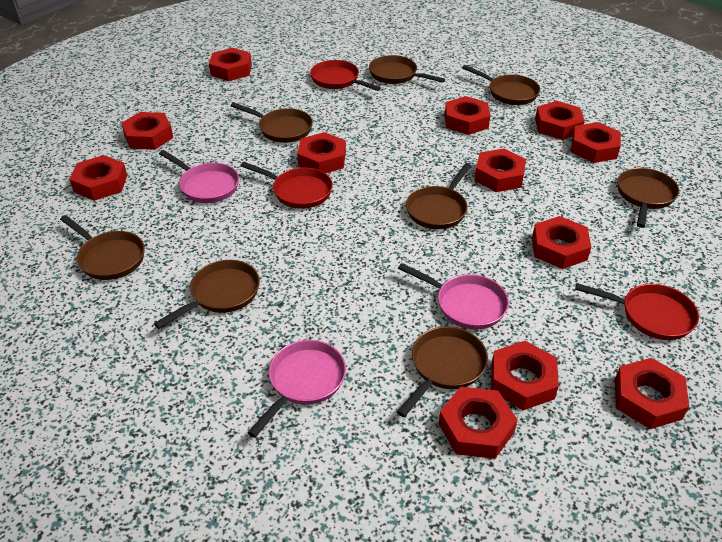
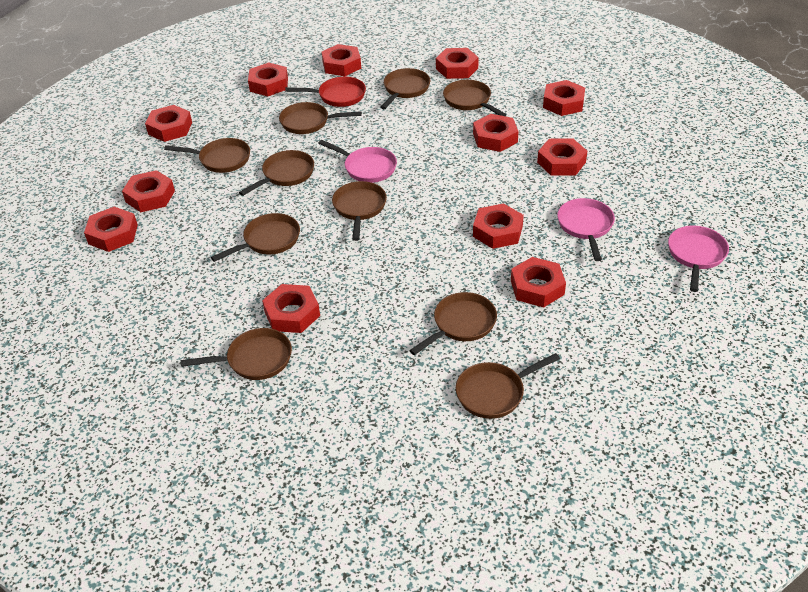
brown pan: 8 -> 10
red pan: 3 -> 1

